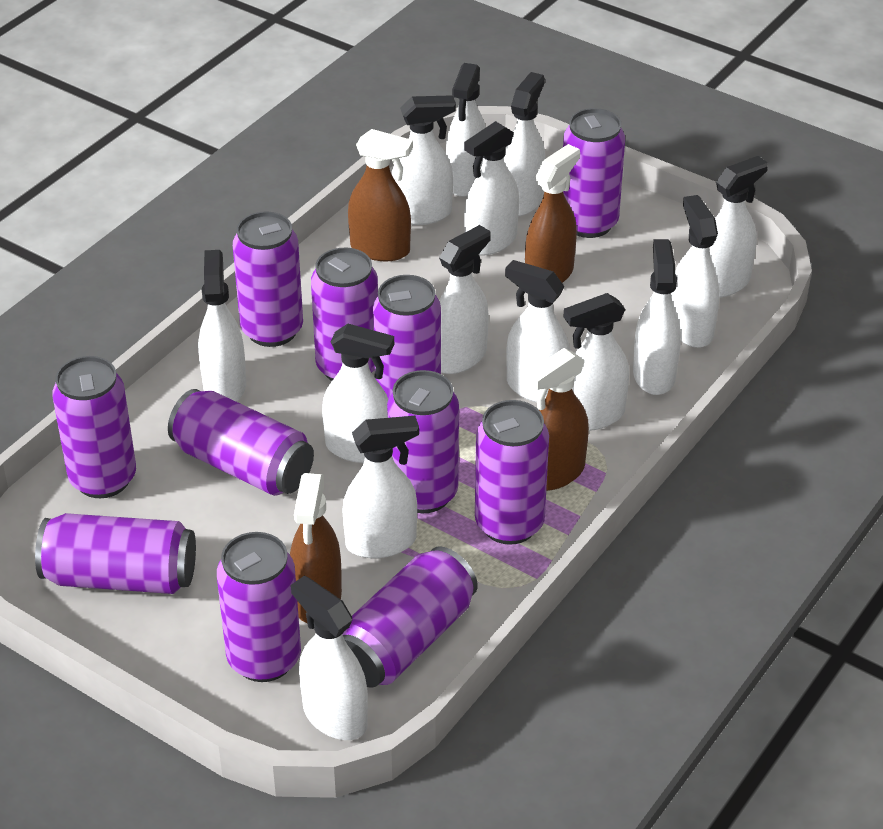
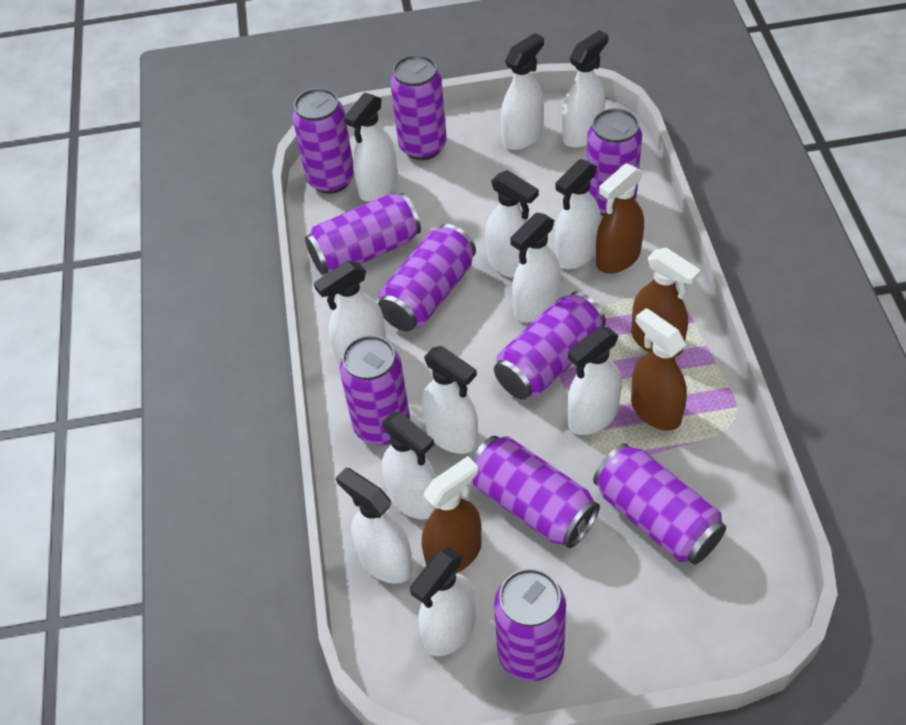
purple can: 11 -> 10
white spray bottle: 14 -> 12

